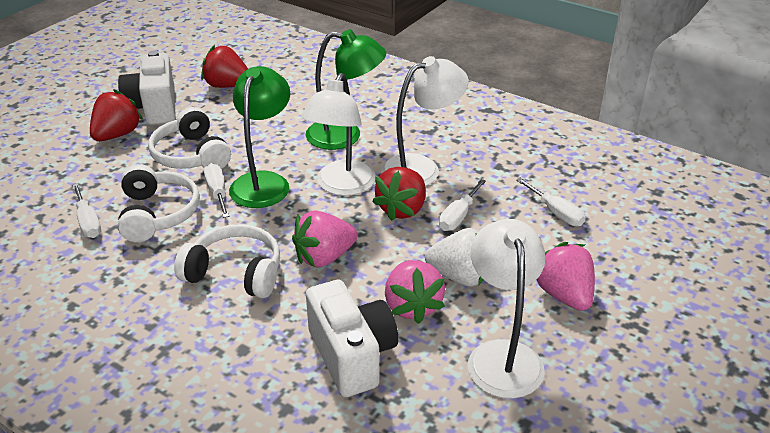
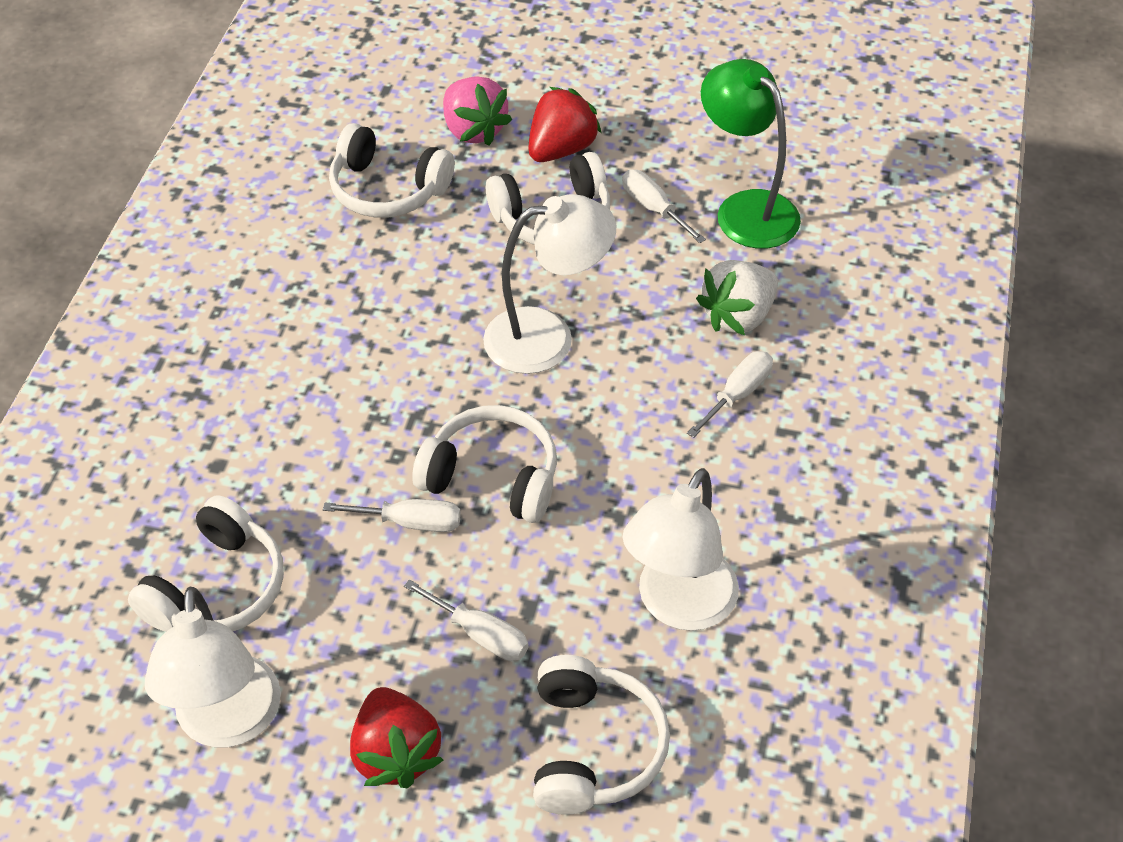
green lamp: 2 -> 1
pink strawberry: 3 -> 1
red strawberry: 3 -> 2
white camera: 2 -> 0
white headphones: 3 -> 5

